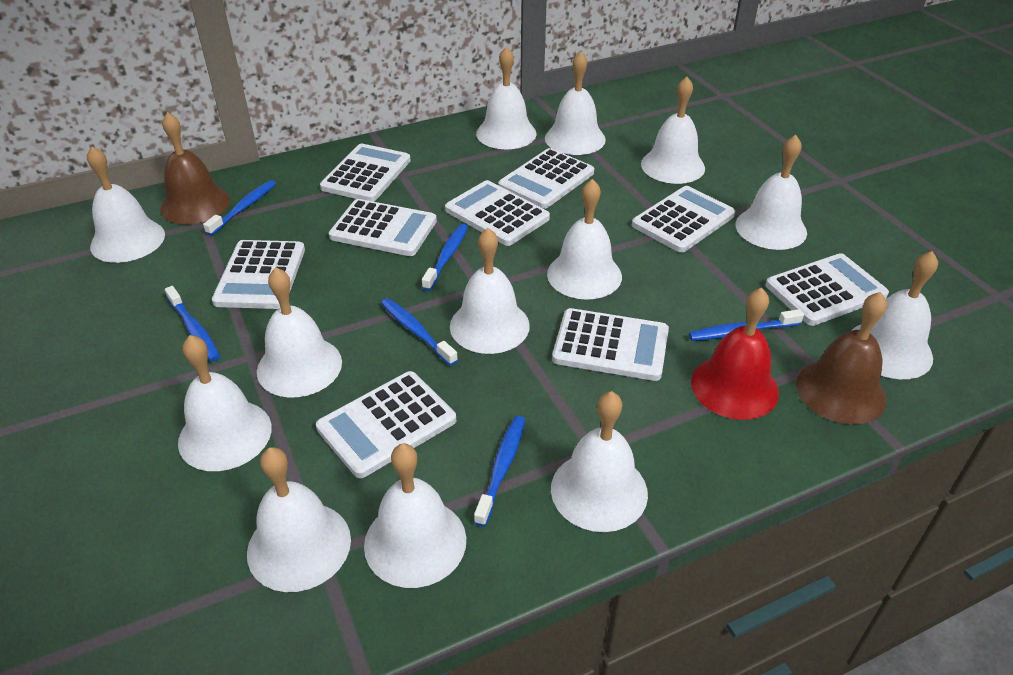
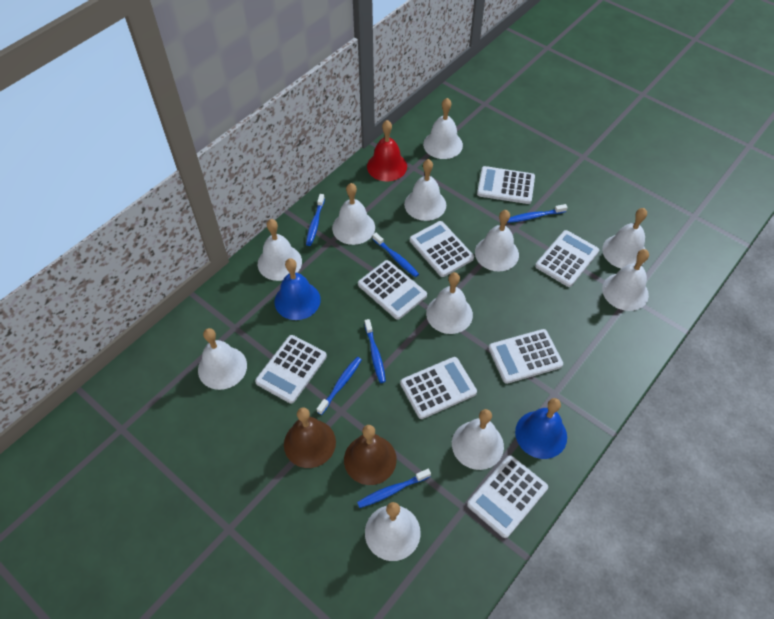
blue bell: 0 -> 2
white bell: 13 -> 11
white calculator: 9 -> 8

